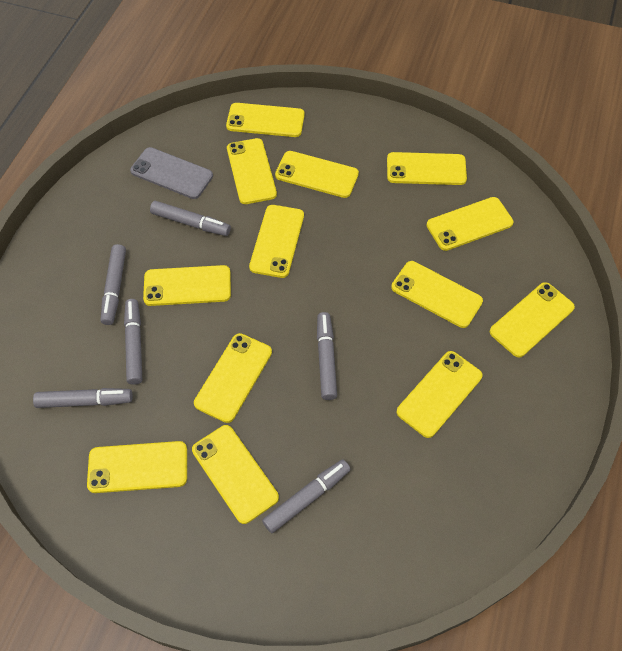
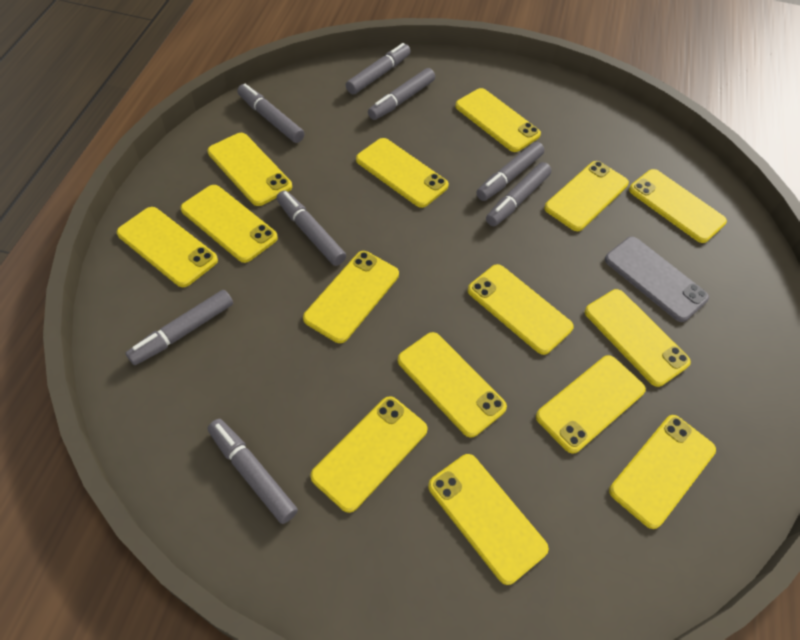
grey marker: 6 -> 8
yellow phone: 13 -> 15

